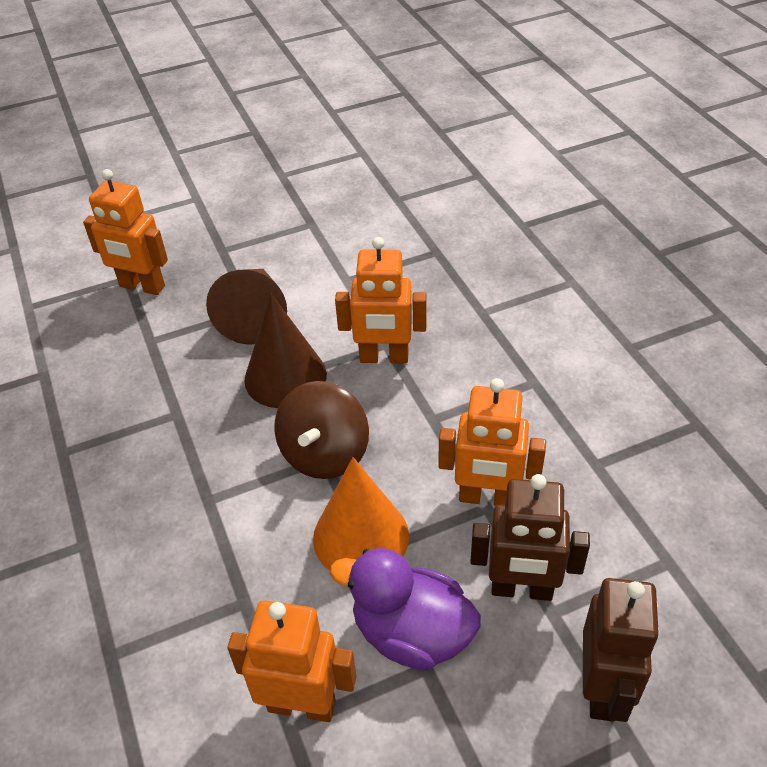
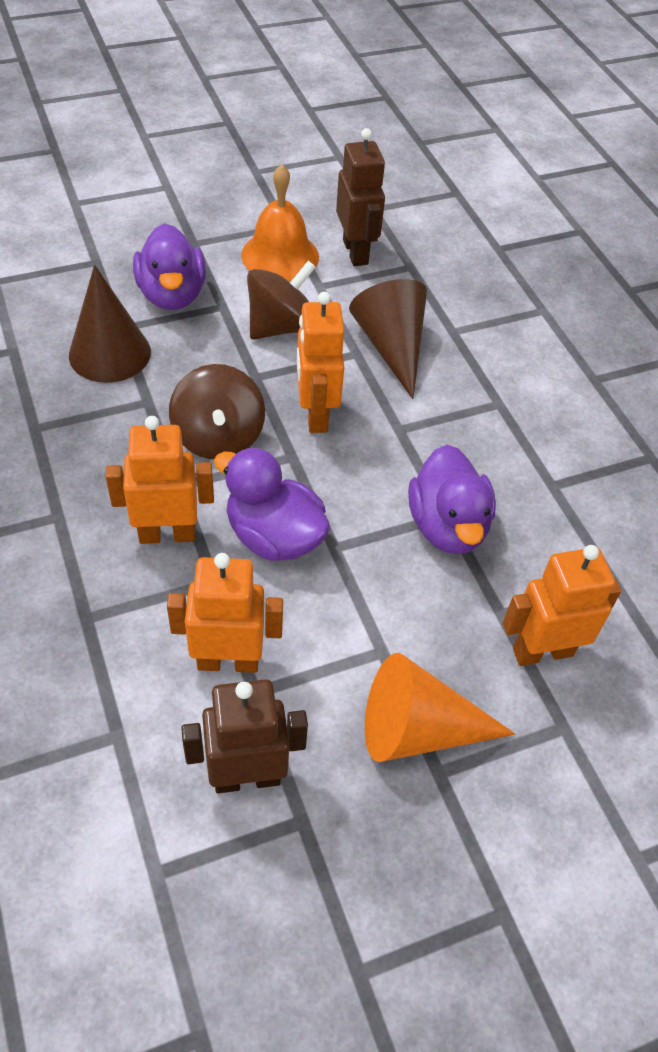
brown spinning top: 1 -> 2
orange bell: 0 -> 1
purple duck: 1 -> 3

